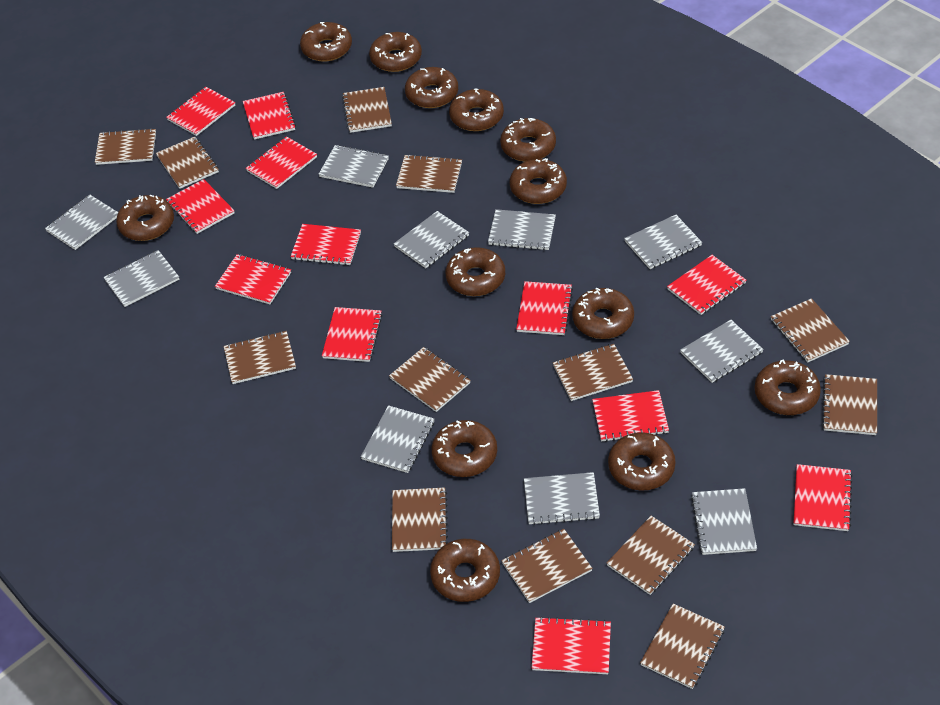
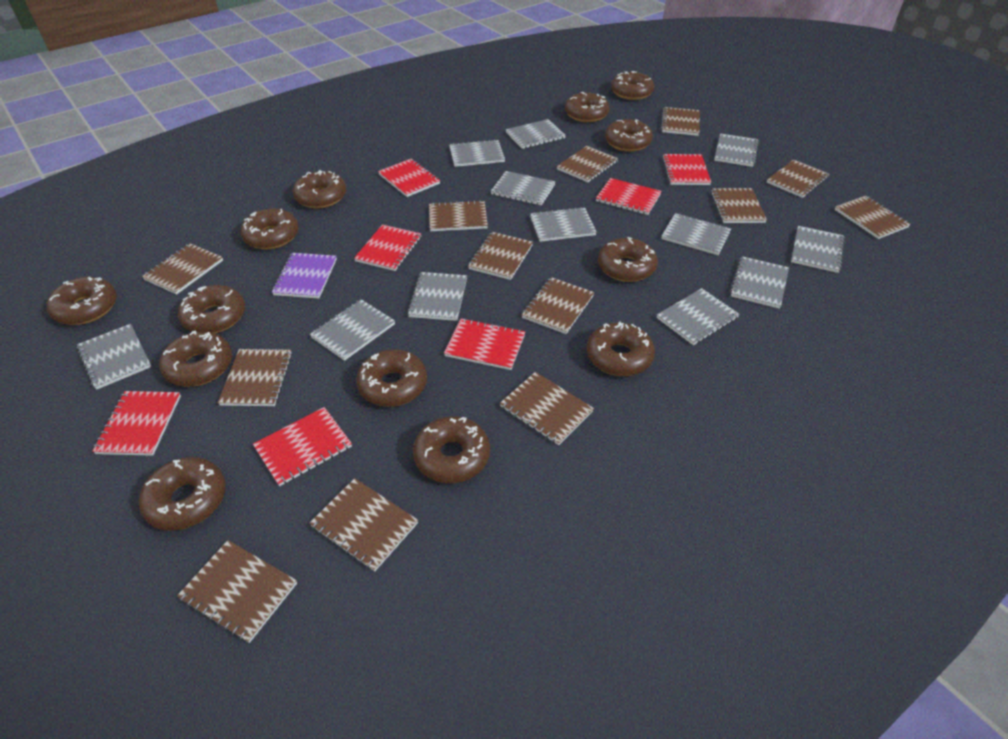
grey notebook: 10 -> 12
purple notebook: 0 -> 1
red notebook: 12 -> 7

